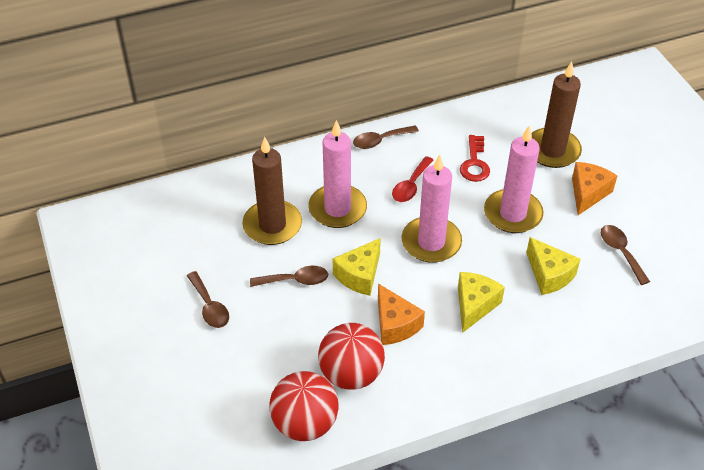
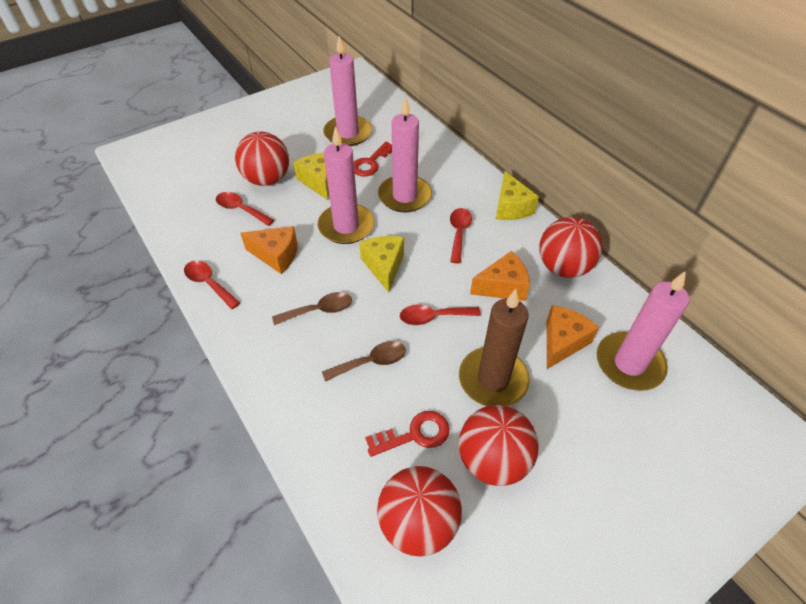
brown candle: 2 -> 1
brown spoon: 4 -> 2
orange cheese: 2 -> 3
pink candle: 3 -> 4
red ball: 2 -> 4
red key: 1 -> 2
red spoon: 1 -> 4

